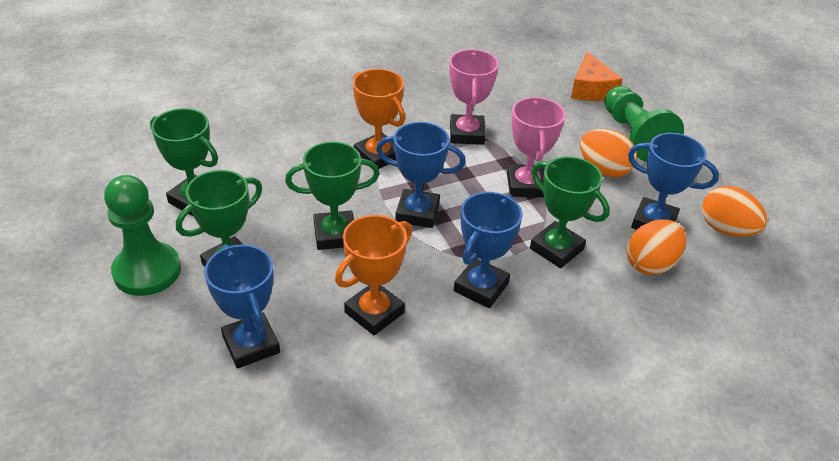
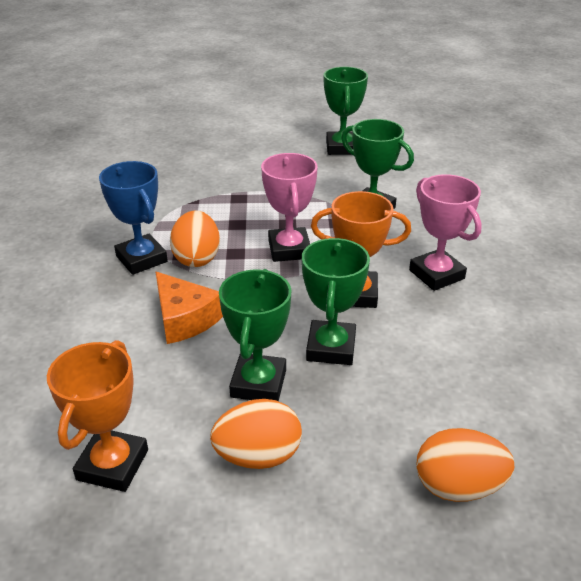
blue trophy: 4 -> 1
green pawn: 2 -> 0

